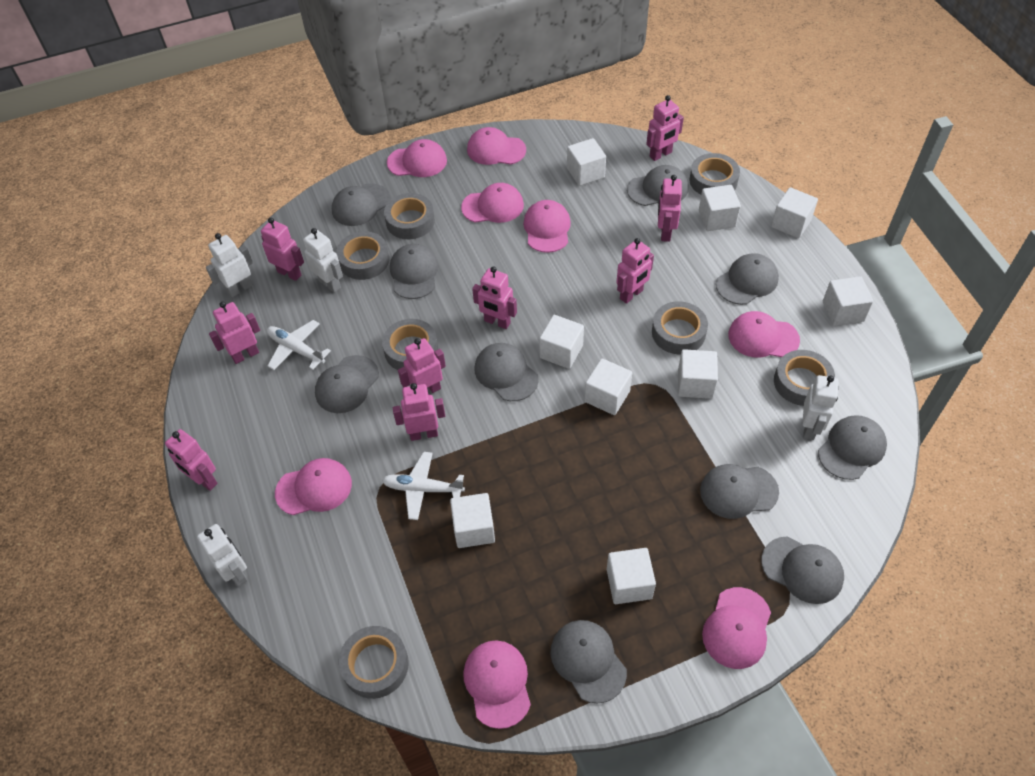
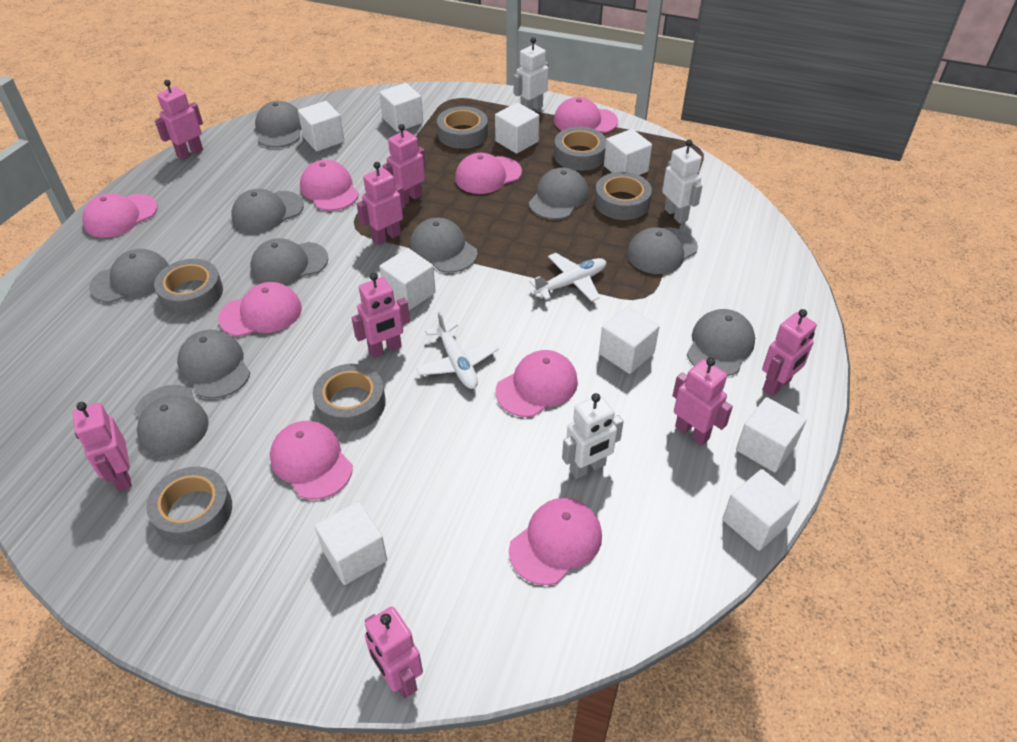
grey tape: 7 -> 6
pink robot: 9 -> 8
white robot: 4 -> 3

